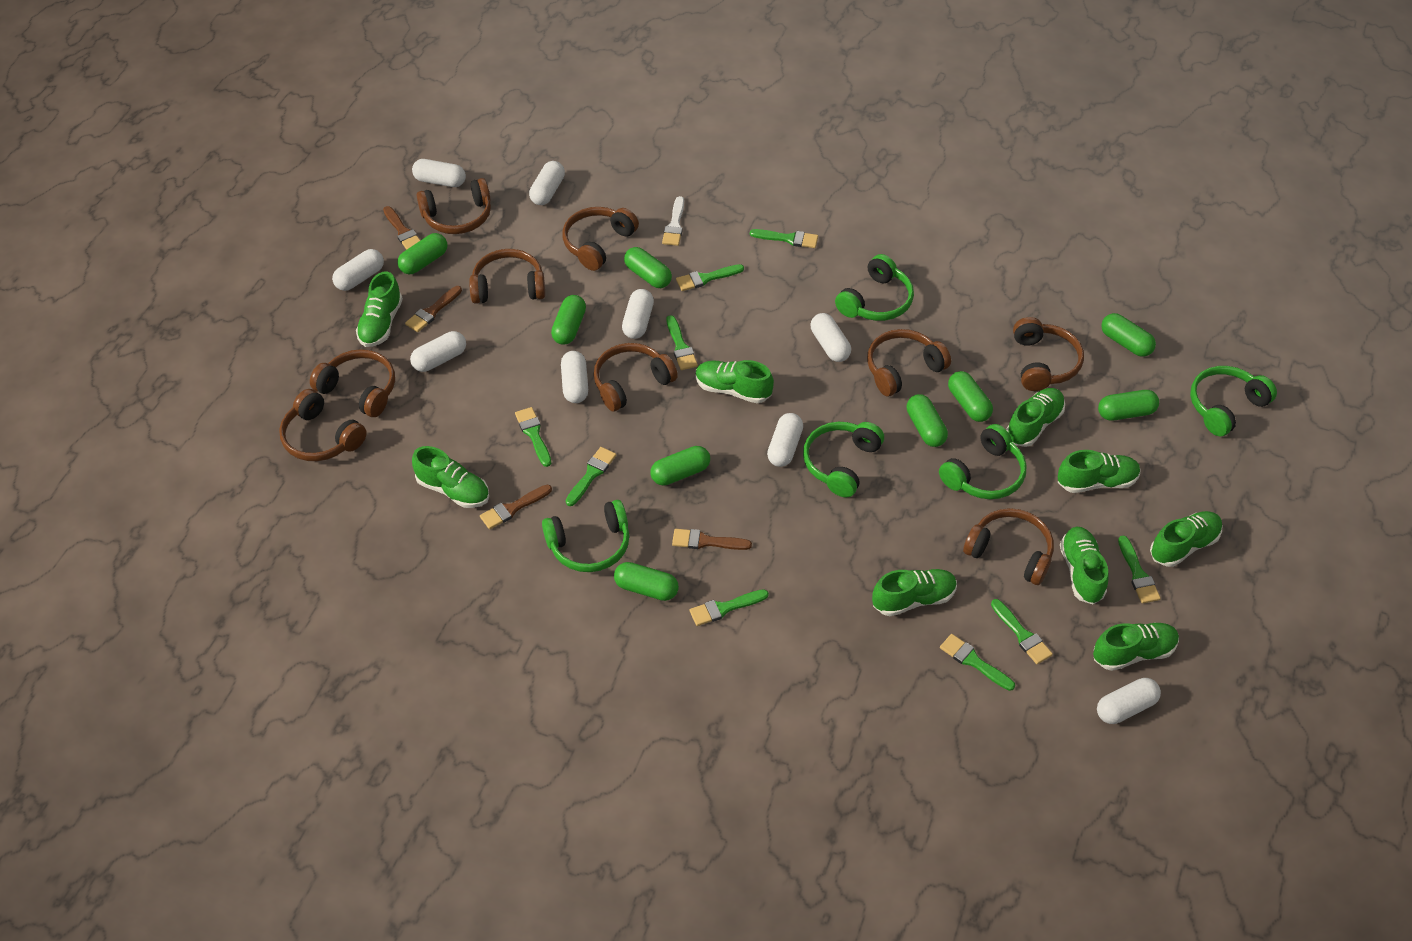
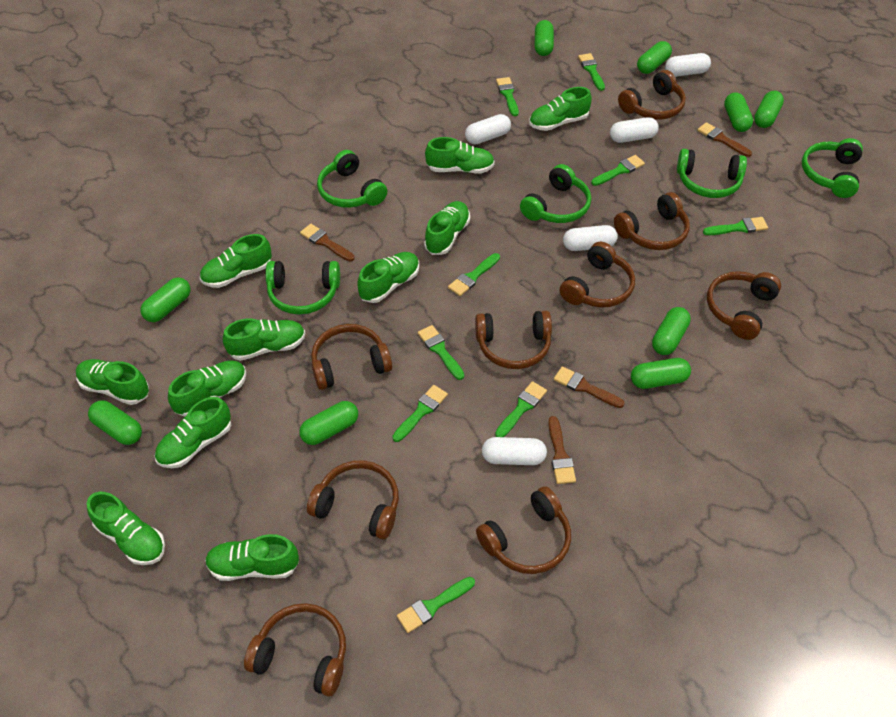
green shoe: 9 -> 11
white brush: 1 -> 0
white capsule: 9 -> 5

